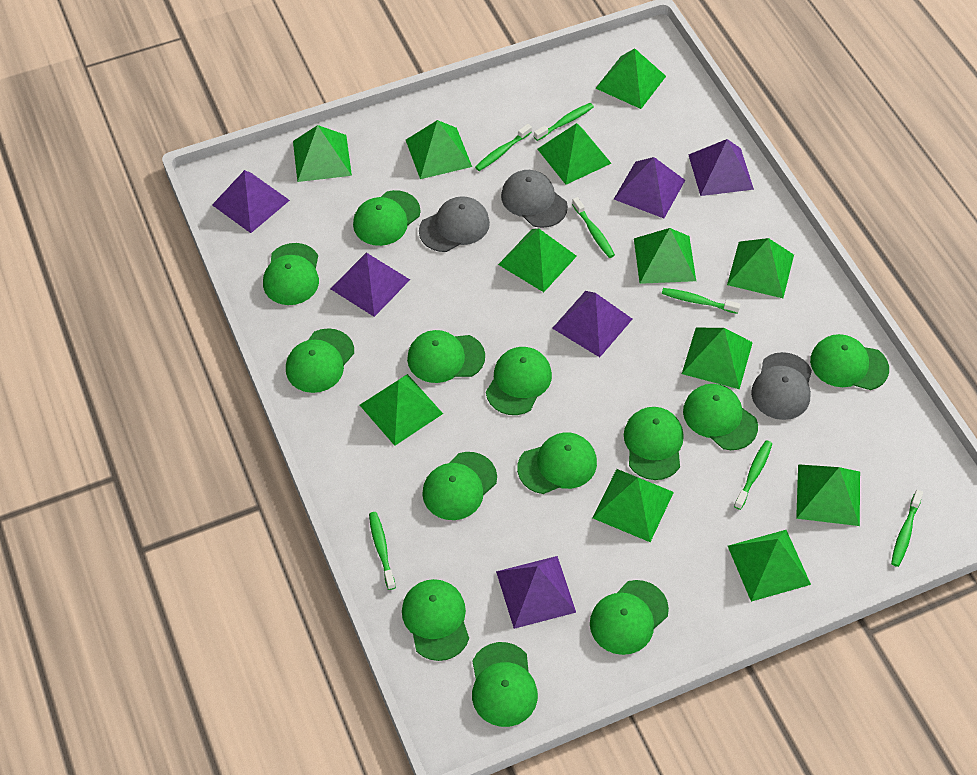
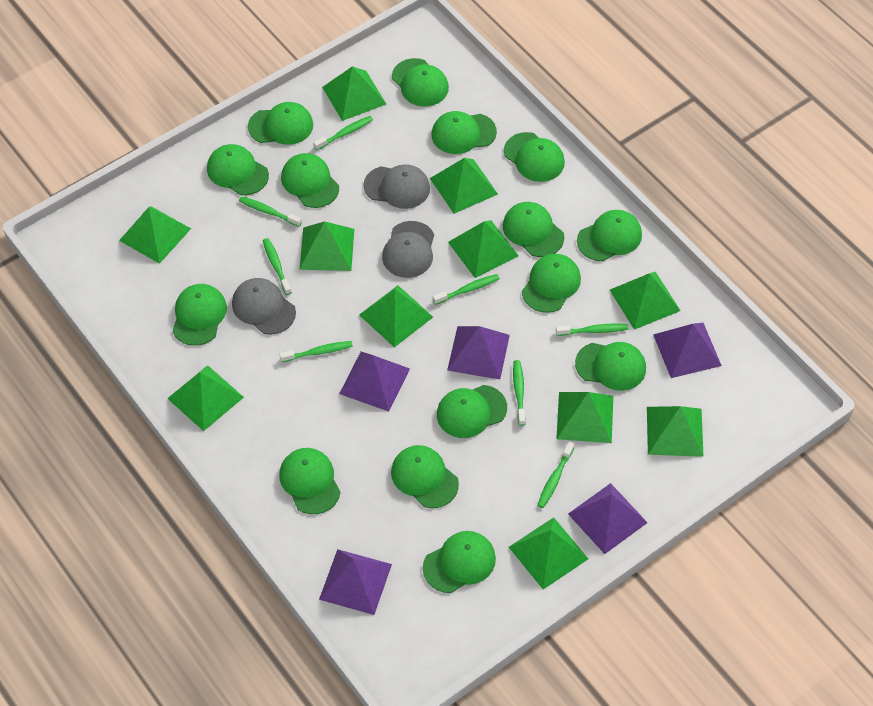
green cap: 13 -> 15
green pyramid: 12 -> 11
green toothbrush: 7 -> 8
purple pyramid: 6 -> 5

